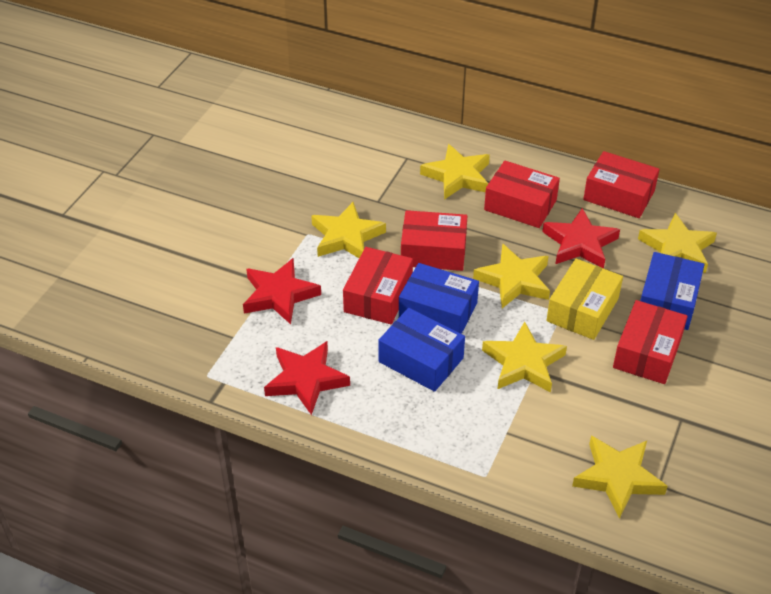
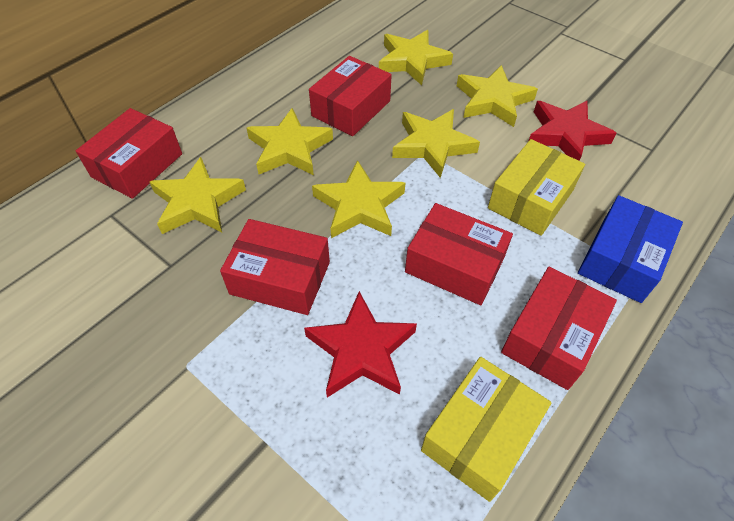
blue box: 3 -> 1
red star: 3 -> 2
yellow box: 1 -> 2

